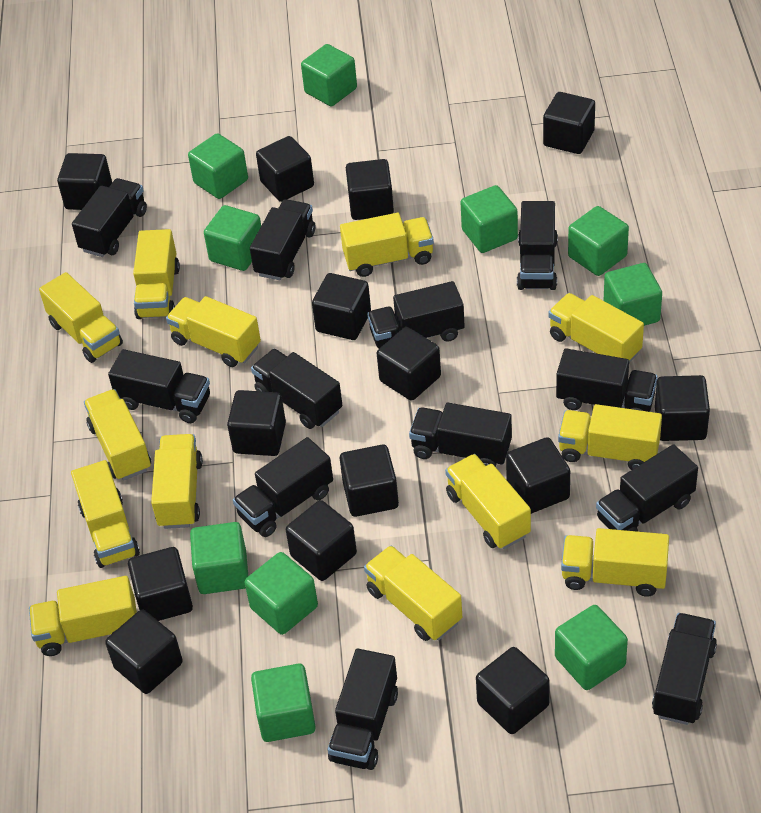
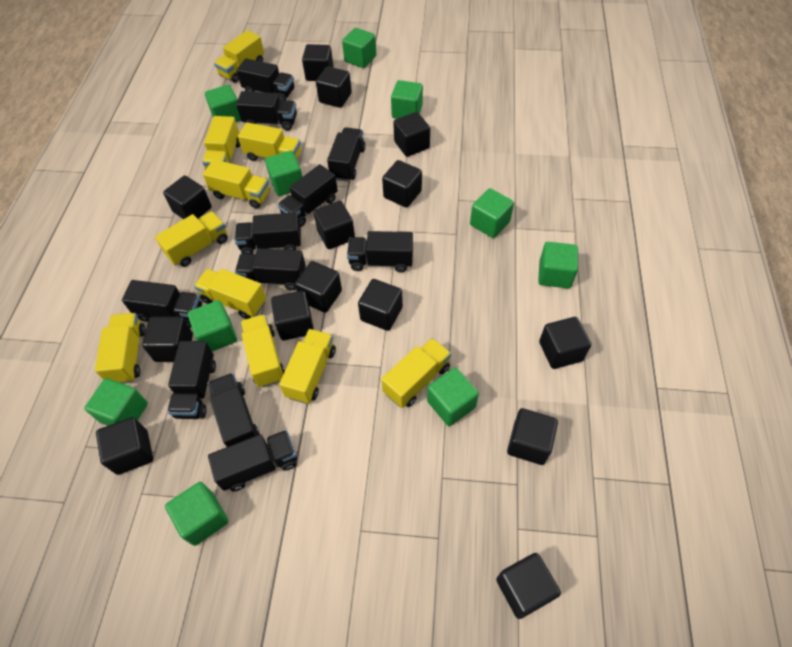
black truck: 12 -> 11
yellow truck: 13 -> 10

